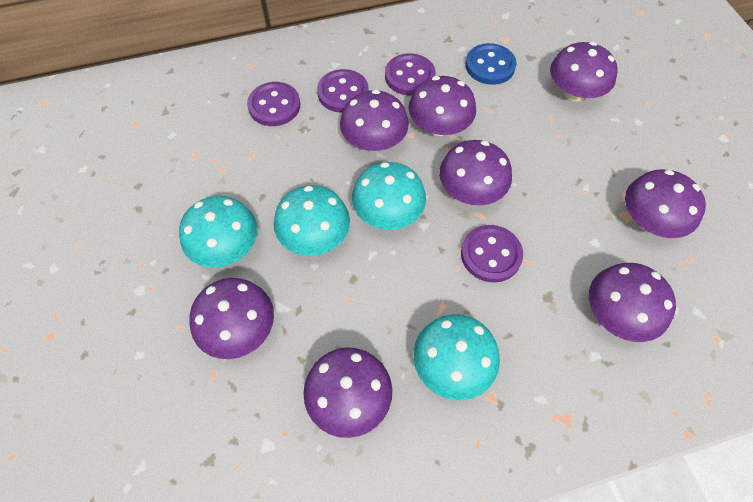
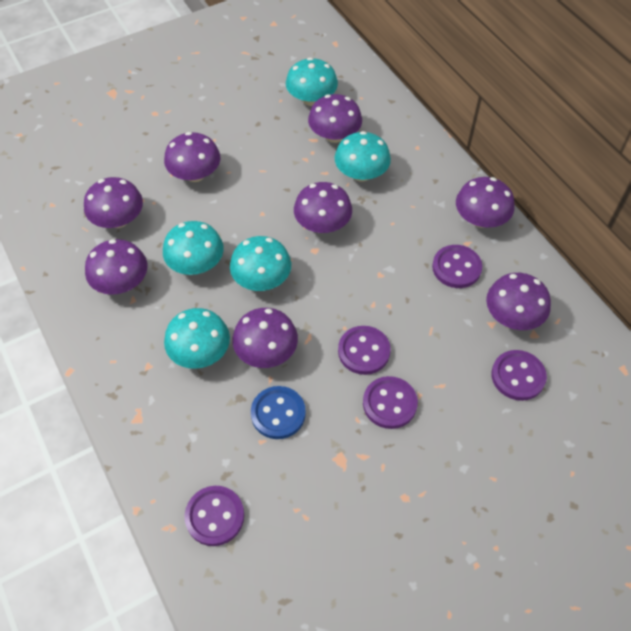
purple button: 4 -> 5
turquoise mushroom: 4 -> 5

